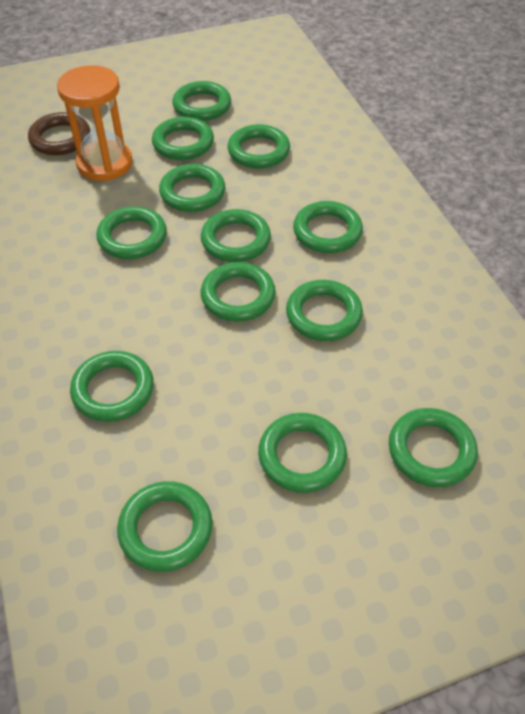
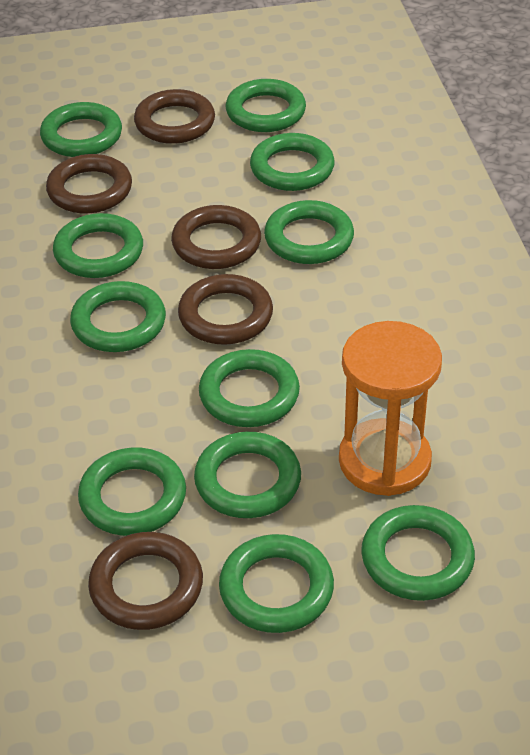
brown ring: 1 -> 5
green ring: 13 -> 11

